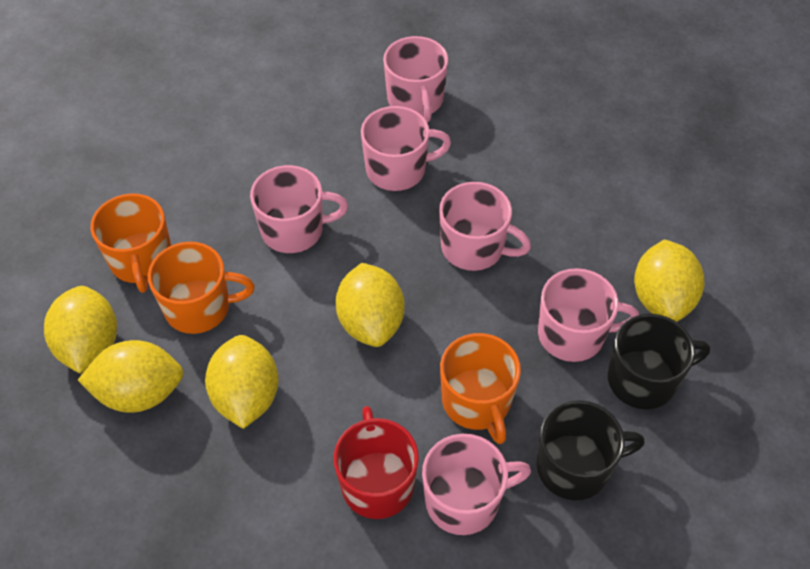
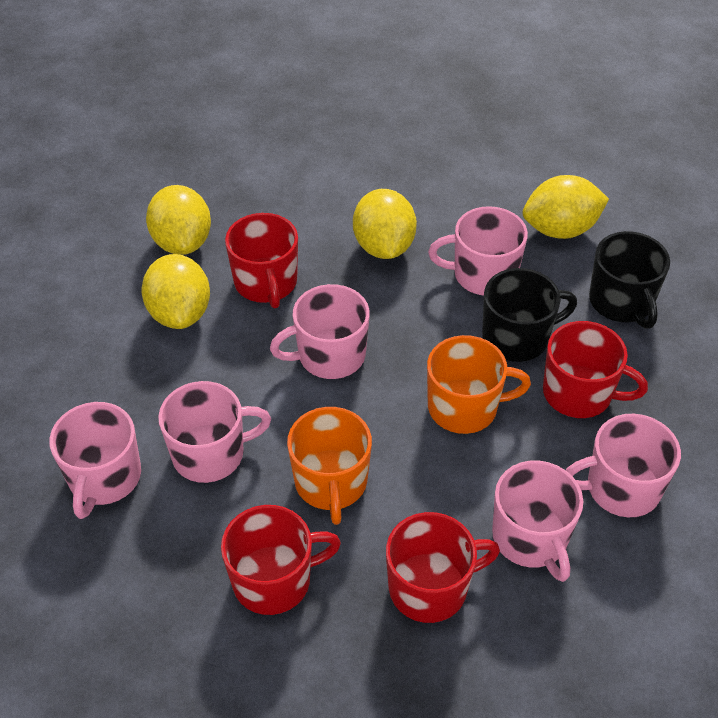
orange mug: 3 -> 2
red mug: 1 -> 4
yellow lemon: 5 -> 4

